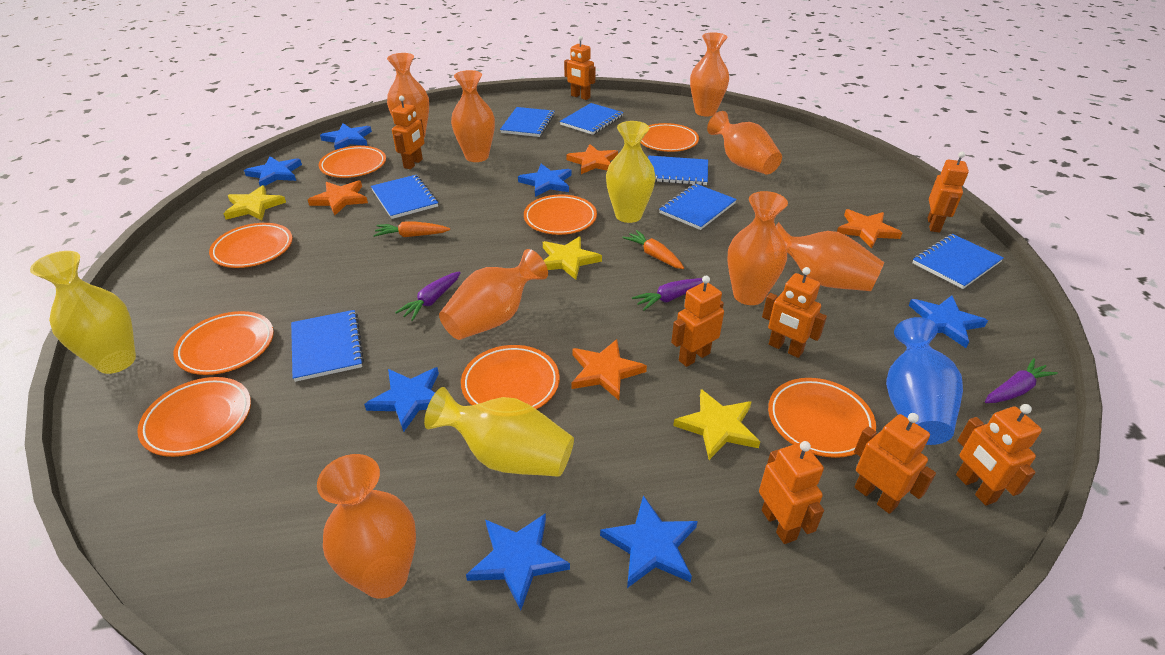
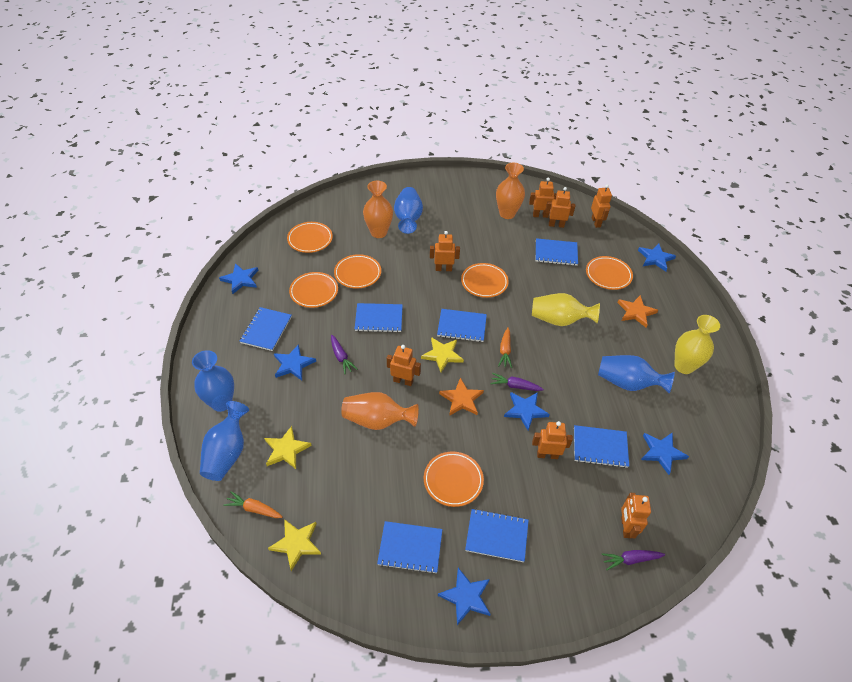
blue star: 7 -> 6
blue vase: 1 -> 4
orange plate: 8 -> 6
orange robot: 8 -> 7
orange star: 4 -> 2
orange vase: 8 -> 3
yellow vase: 3 -> 2

